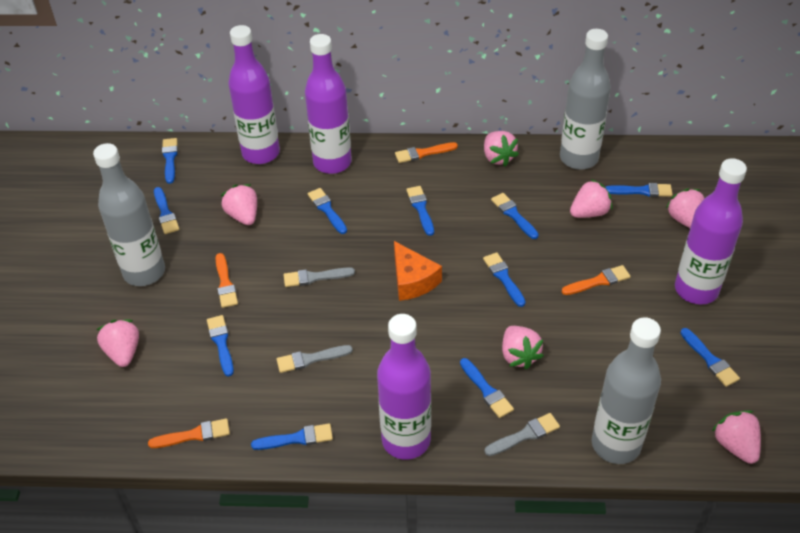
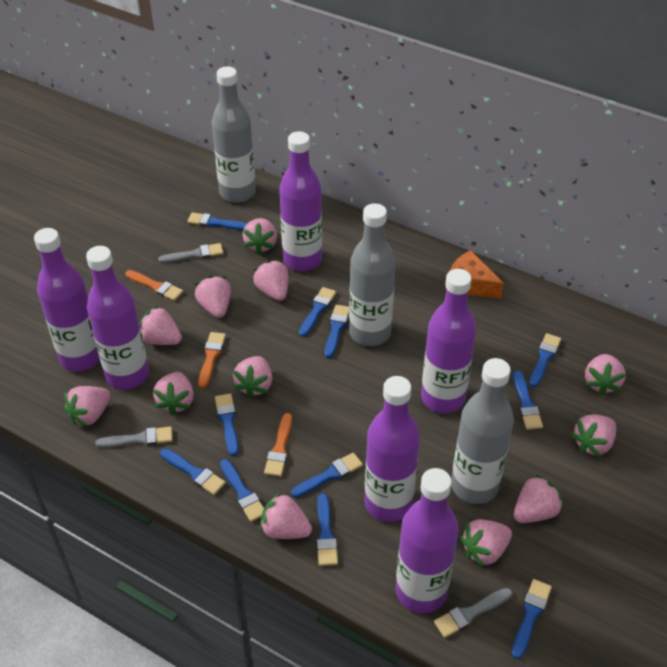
orange brush: 4 -> 3
pink strawberry: 7 -> 12
purple bottle: 4 -> 6

